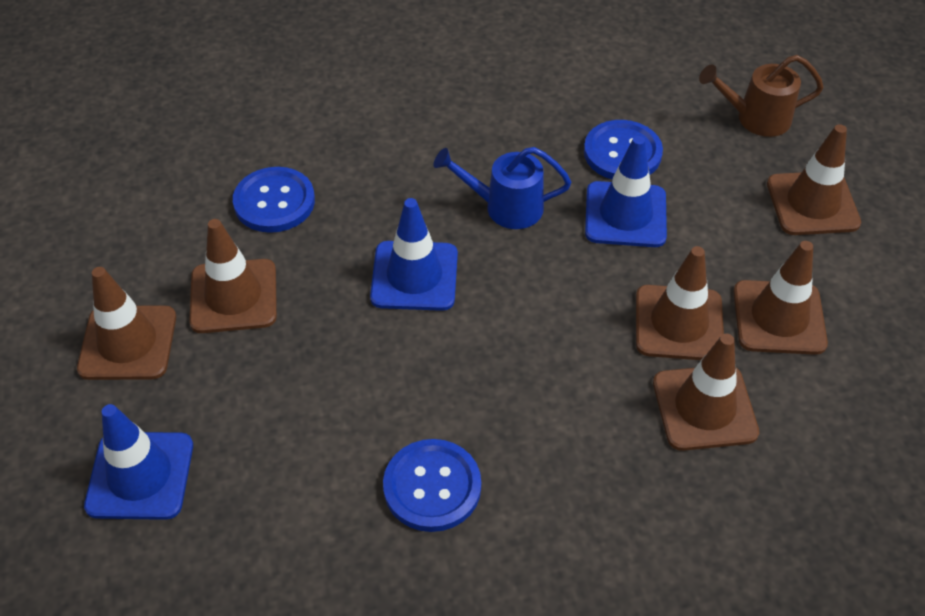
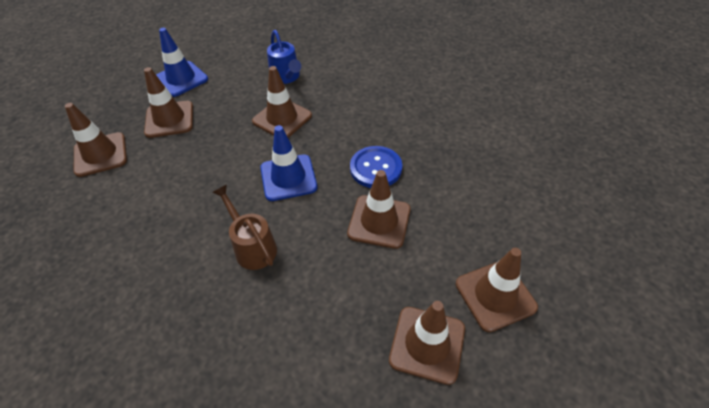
blue button: 3 -> 1
blue traffic cone: 3 -> 2

